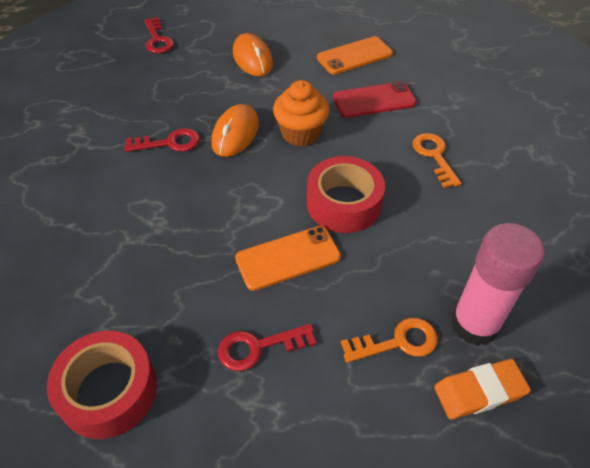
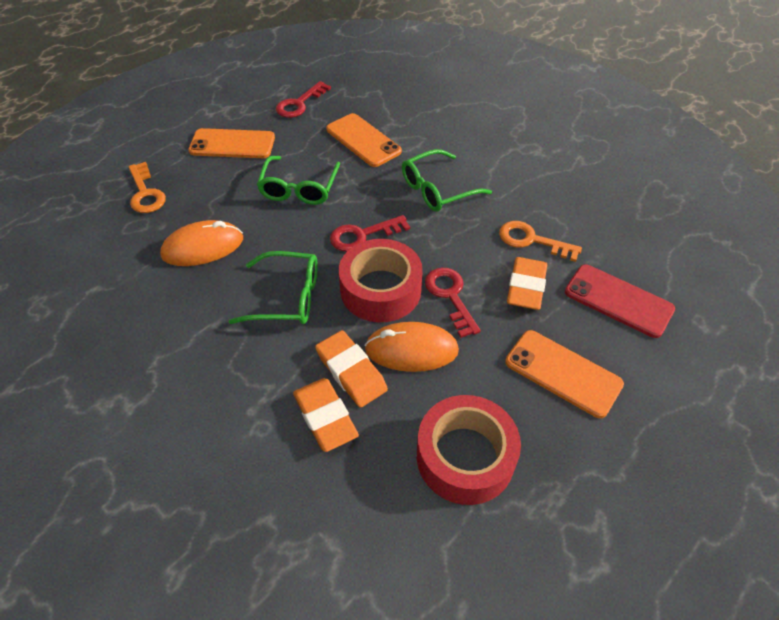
green glasses: 0 -> 3
orange cupcake: 1 -> 0
orange eraser: 1 -> 3
orange phone: 2 -> 3
pink glue stick: 1 -> 0

